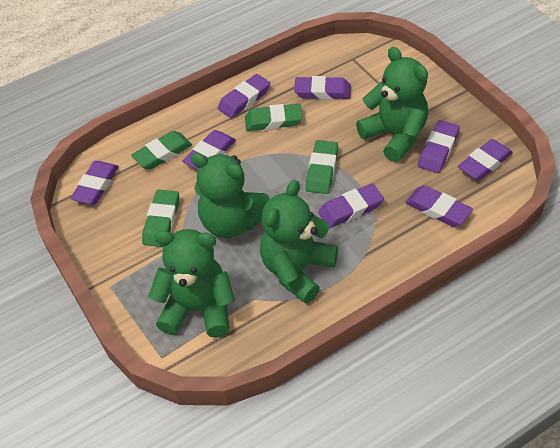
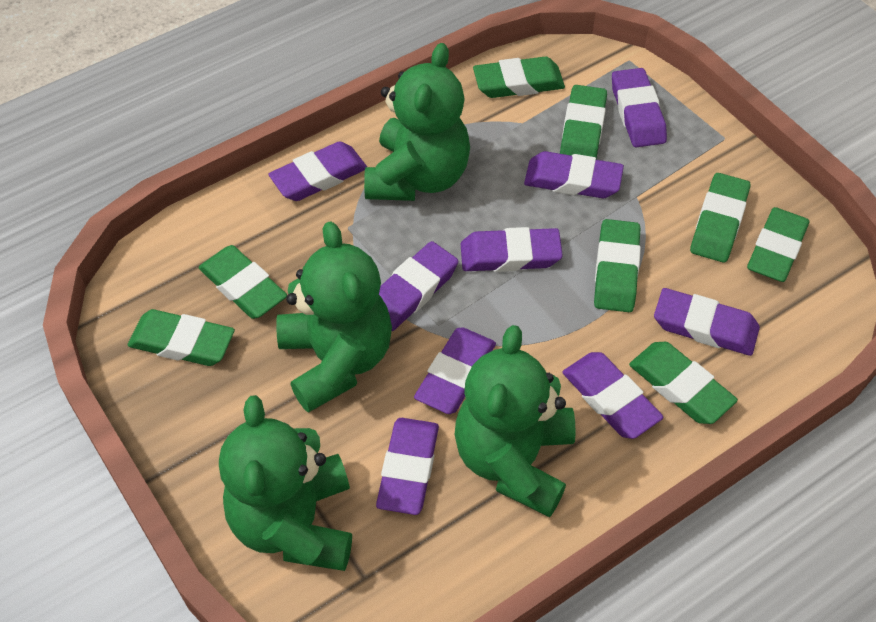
green eraser: 4 -> 8
purple eraser: 8 -> 9

